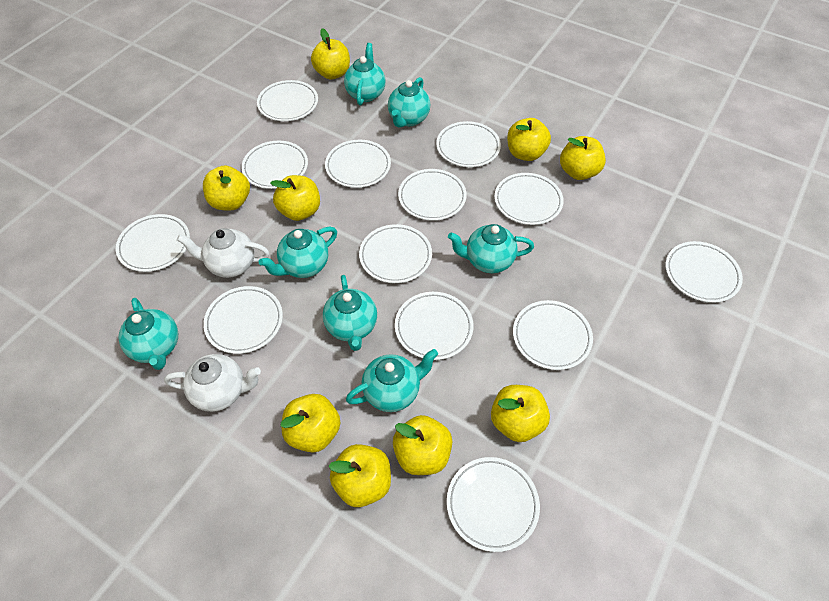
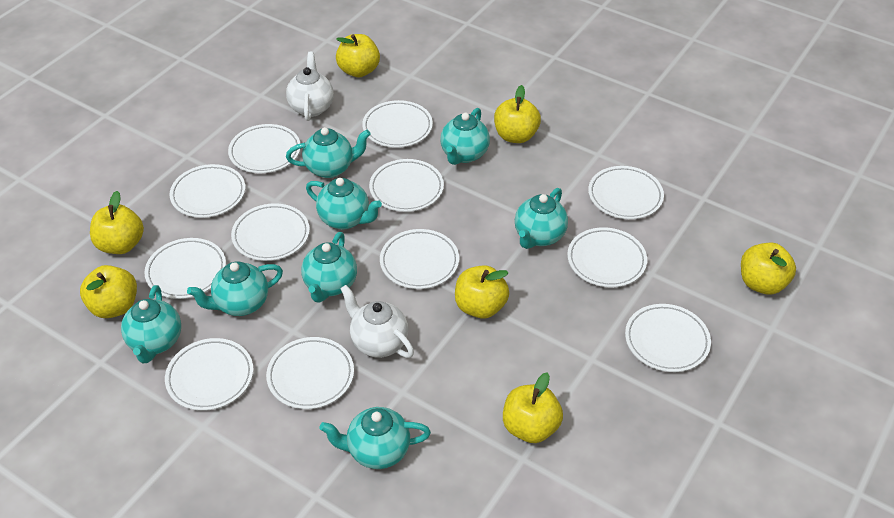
turquoise teapot: 7 -> 8
white plate: 13 -> 12
yellow apple: 9 -> 7

